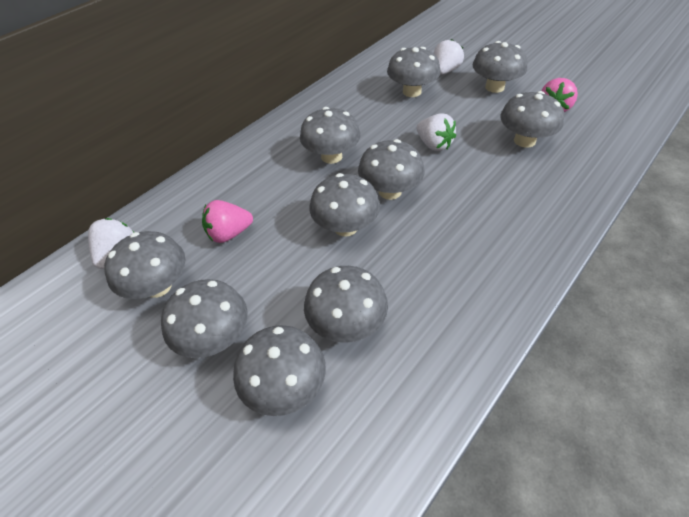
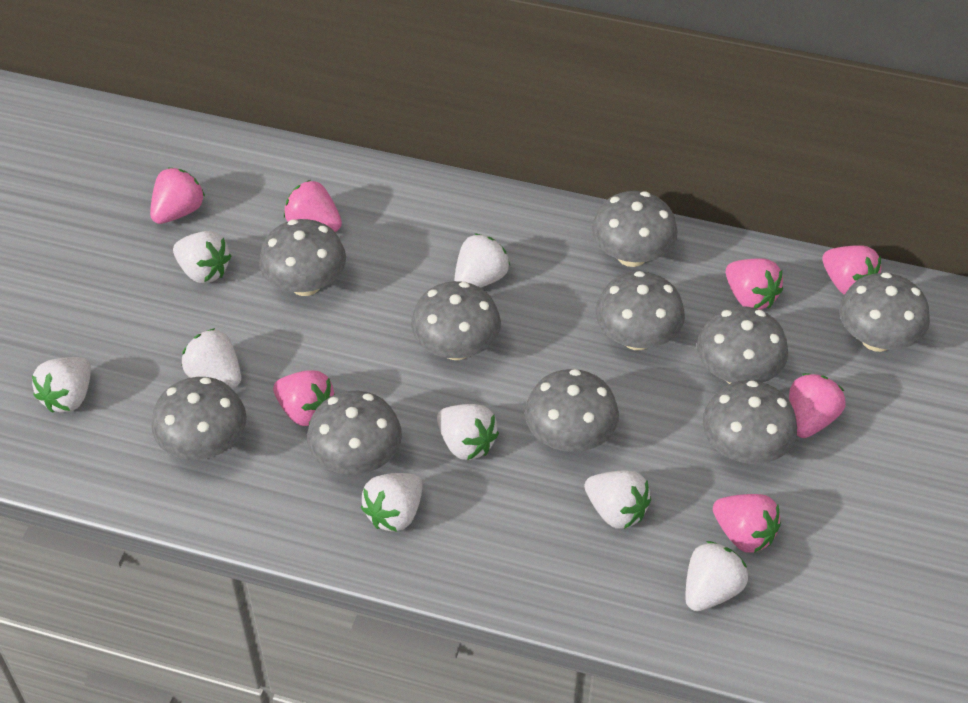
pink strawberry: 2 -> 7
white strawberry: 3 -> 8

